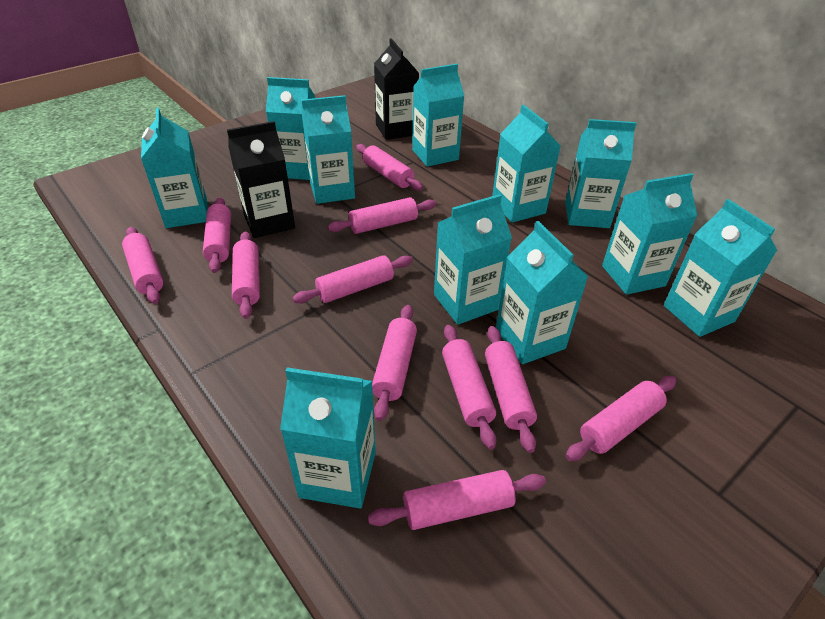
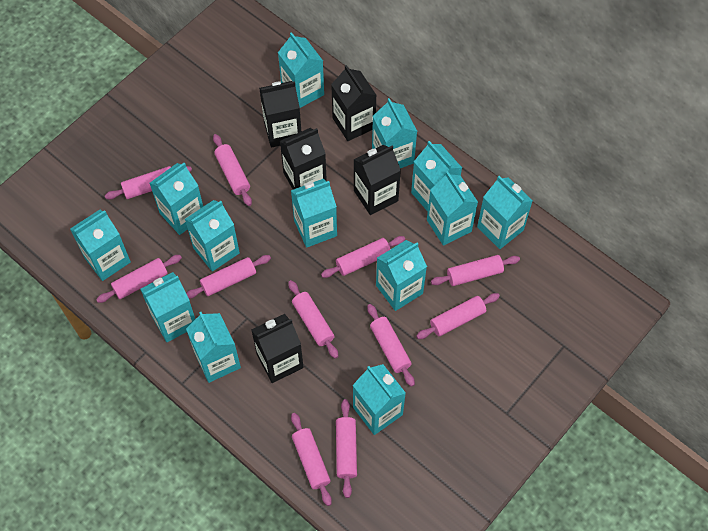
black carton: 2 -> 5
turquoise carton: 11 -> 13

